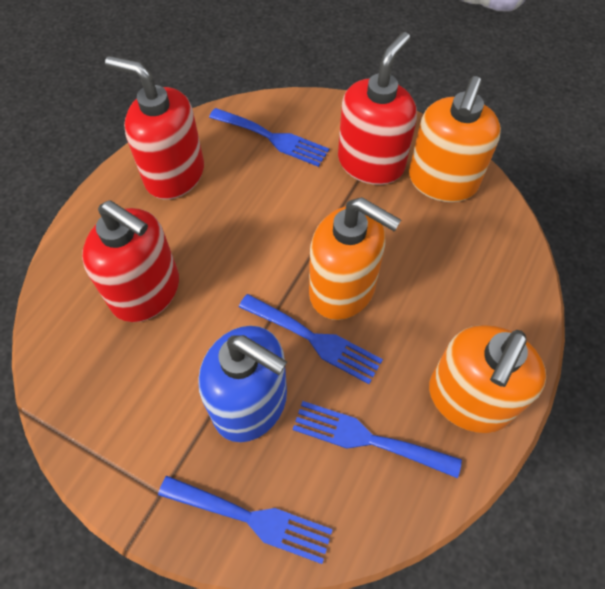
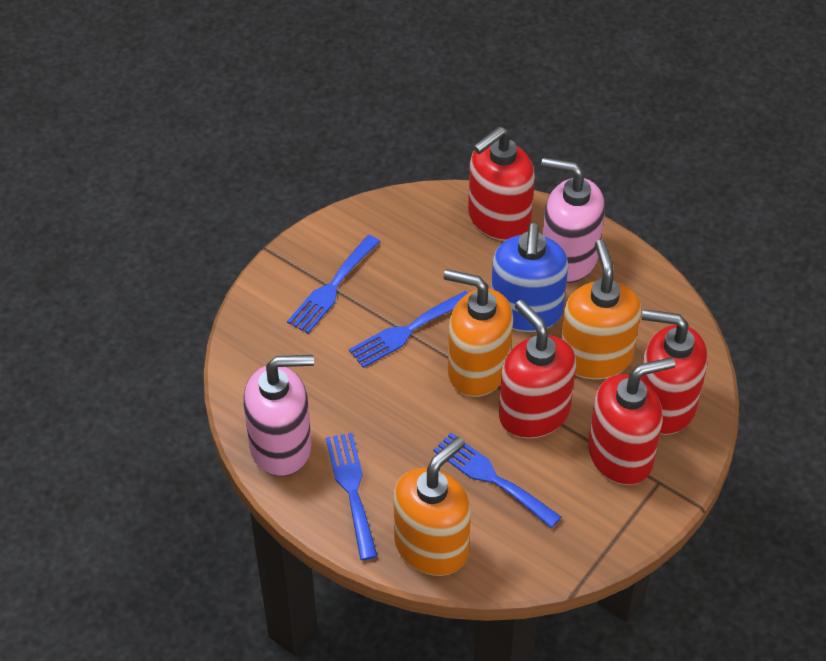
pink soap dispenser: 0 -> 2
red soap dispenser: 3 -> 4

